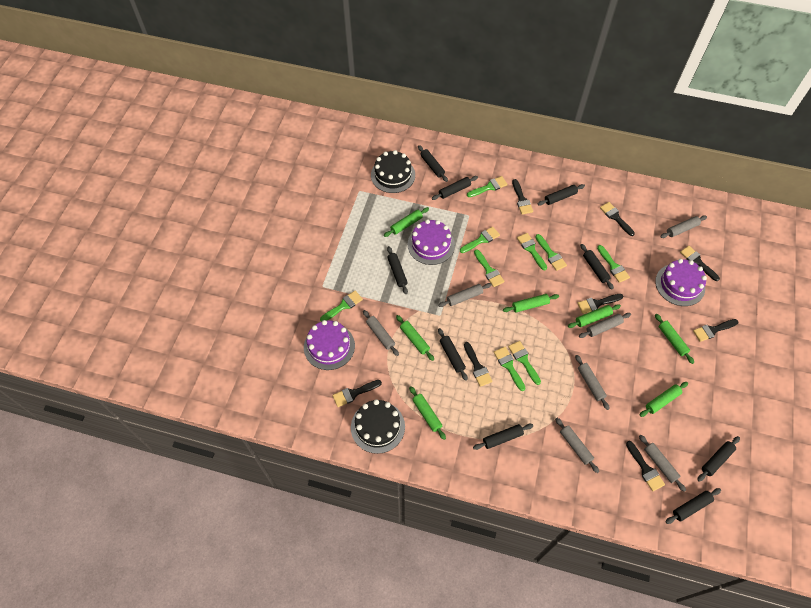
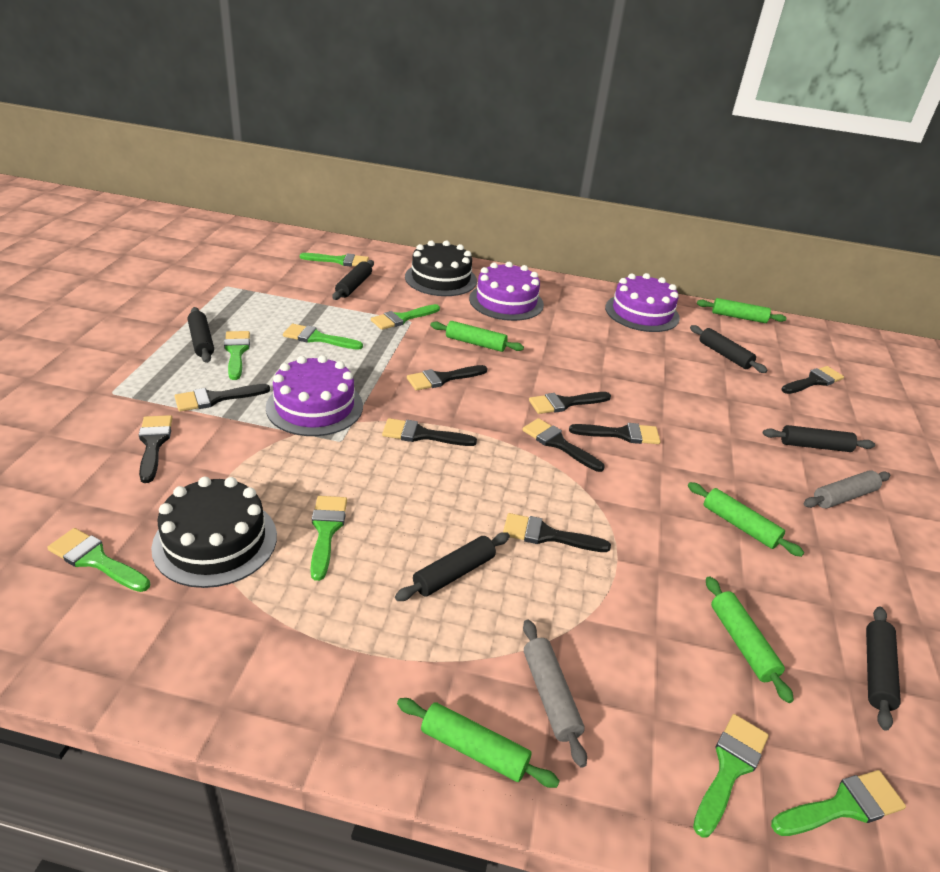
black brush: 8 -> 9
black rolling pin: 9 -> 6
green brush: 9 -> 8
green rolling pin: 7 -> 5
grey rolling pin: 7 -> 2

